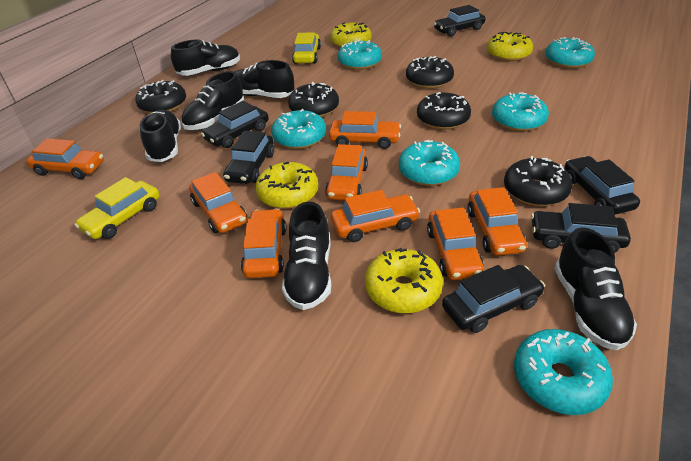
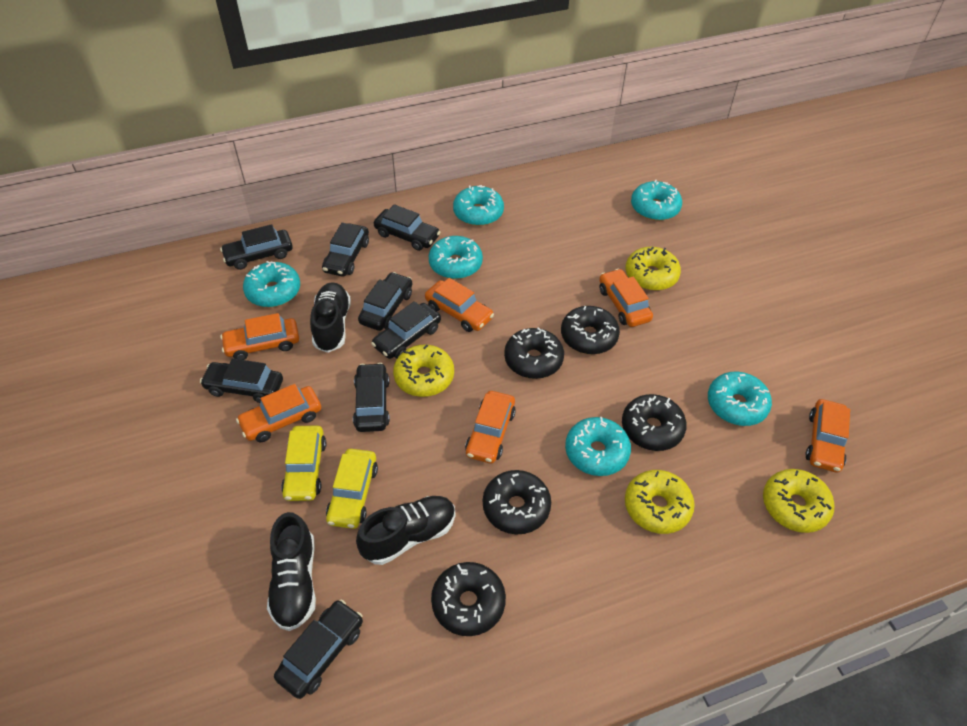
black car: 6 -> 8
black shoe: 6 -> 3
orange car: 8 -> 6

